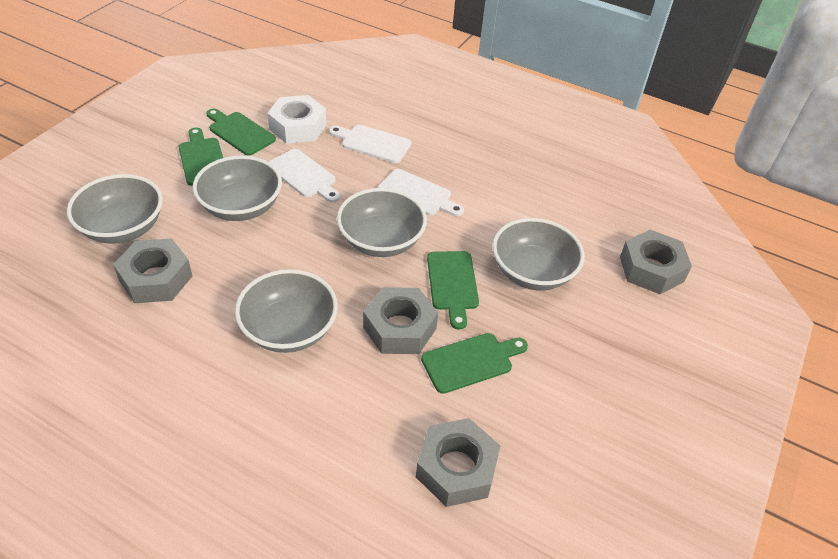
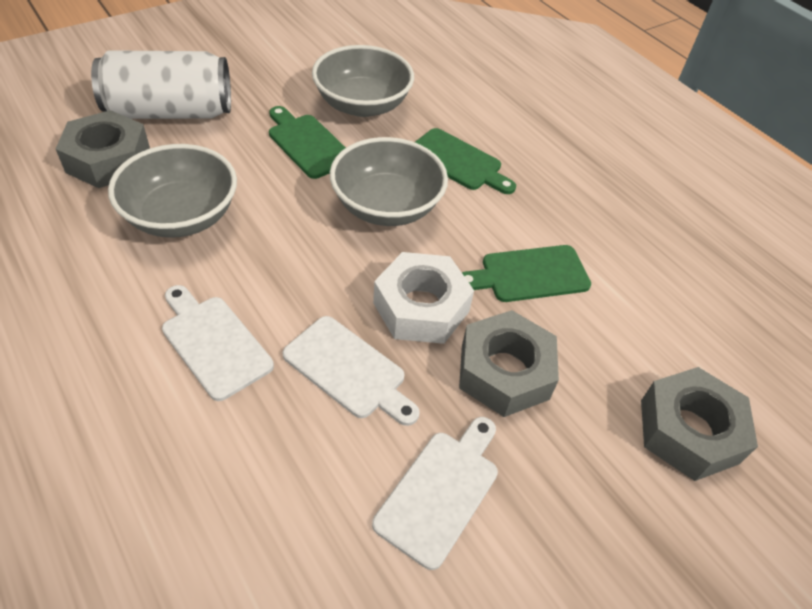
green cutting board: 4 -> 3
grey bowl: 5 -> 3
grey nut: 4 -> 3
white can: 0 -> 1

